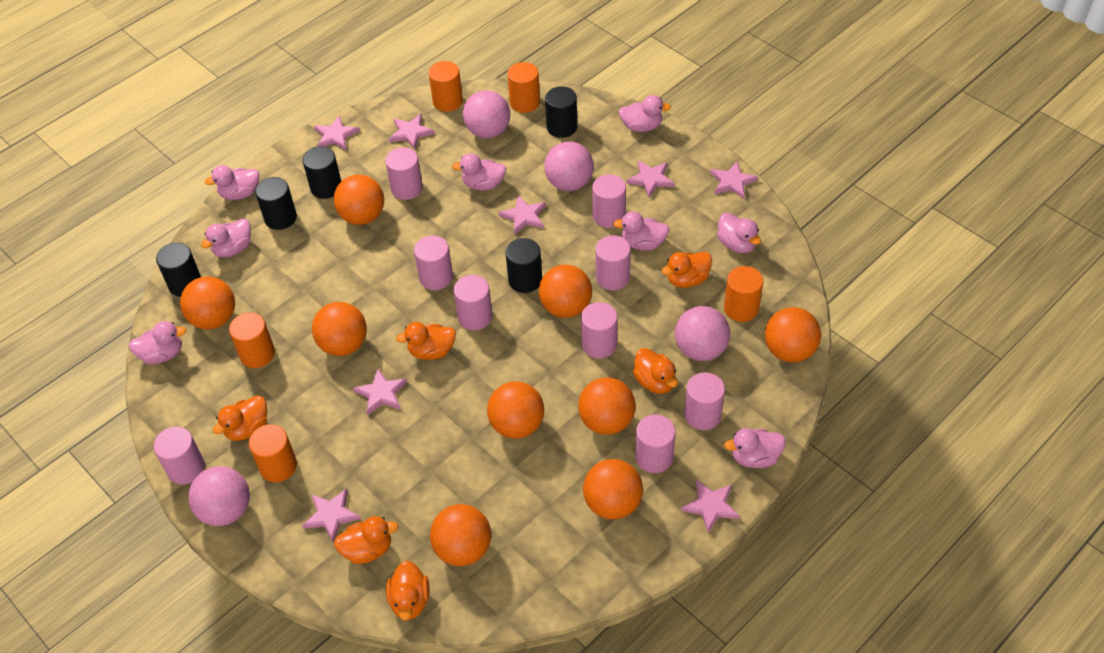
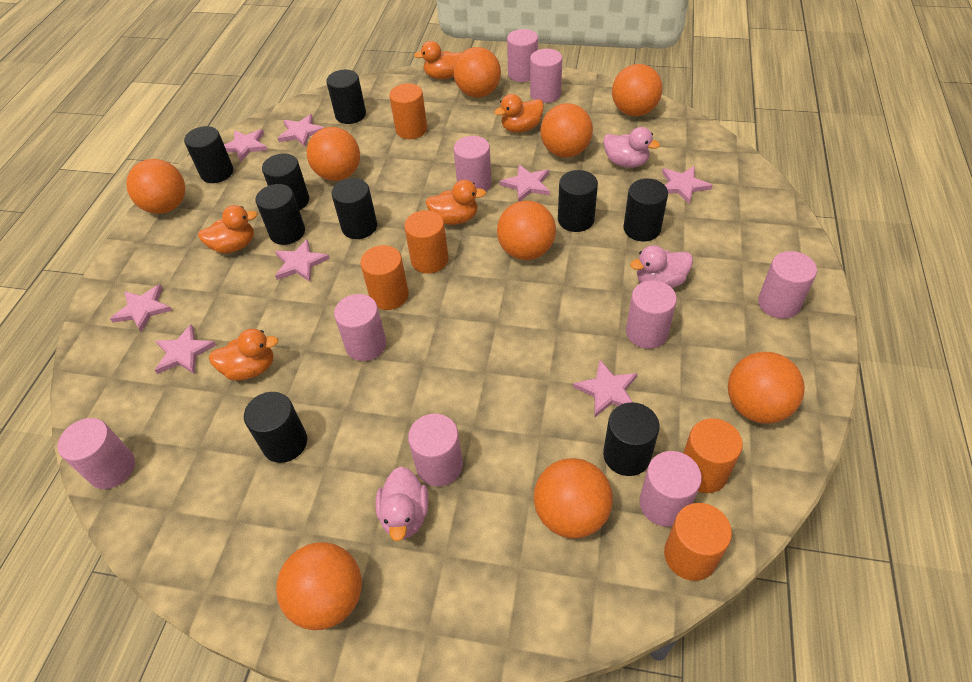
black cylinder: 5 -> 9
orange duck: 6 -> 5
pink ball: 4 -> 0
pink duck: 8 -> 3

